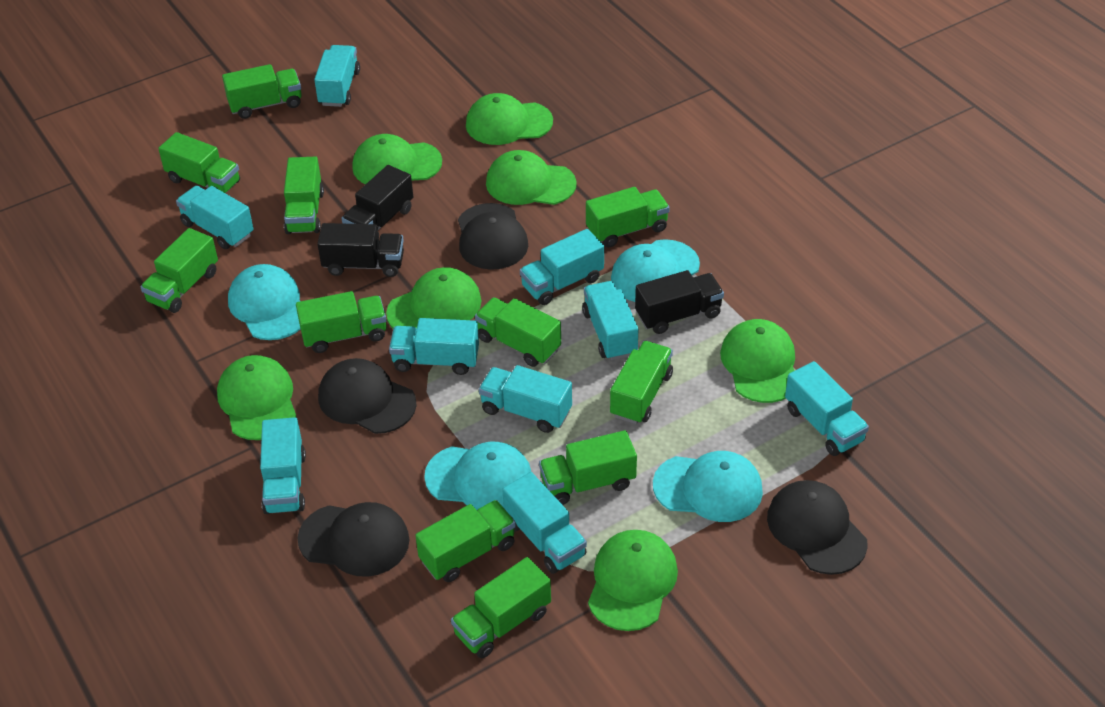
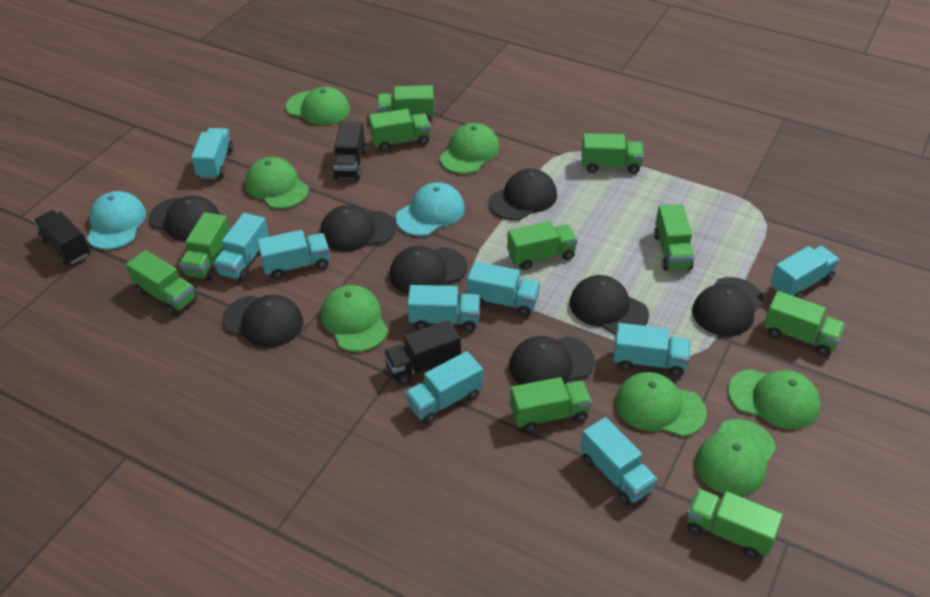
black cap: 4 -> 8
green truck: 11 -> 10
turquoise cap: 4 -> 2

